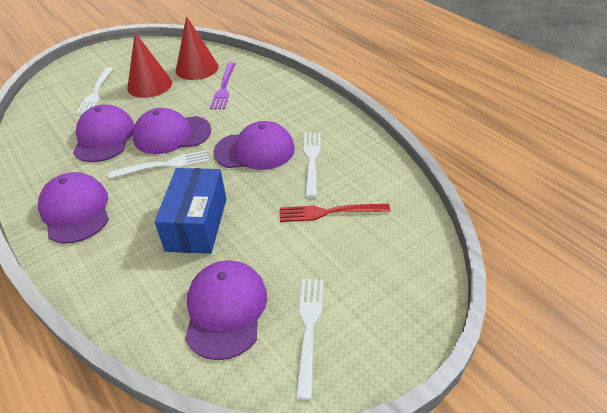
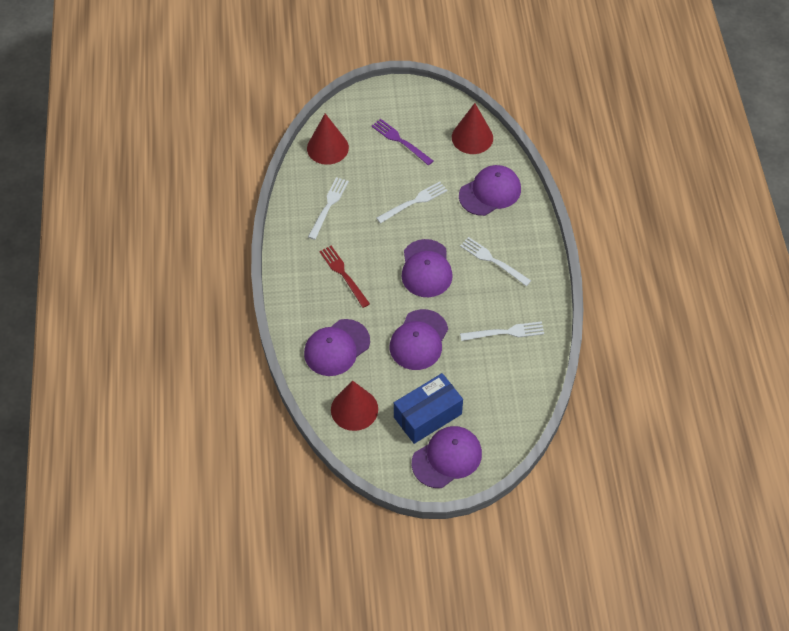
red cone: 2 -> 3

